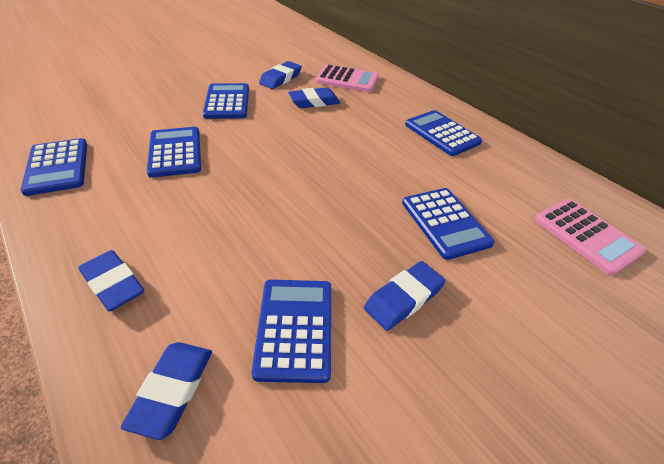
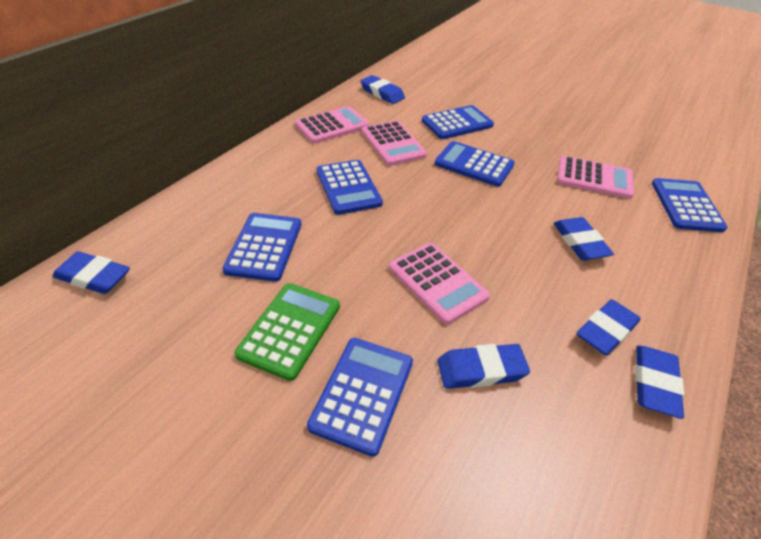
blue eraser: 5 -> 6
green calculator: 0 -> 1
pink calculator: 2 -> 4

